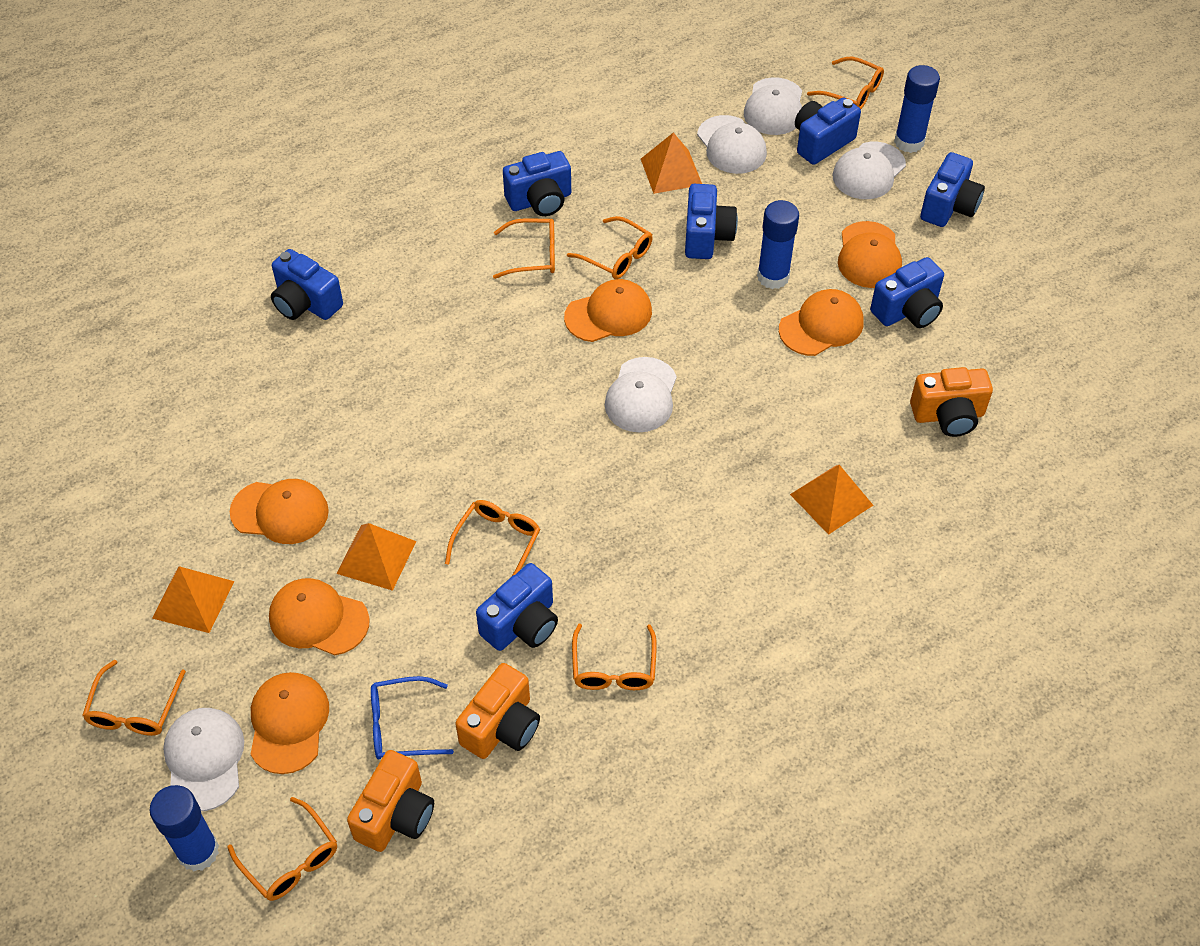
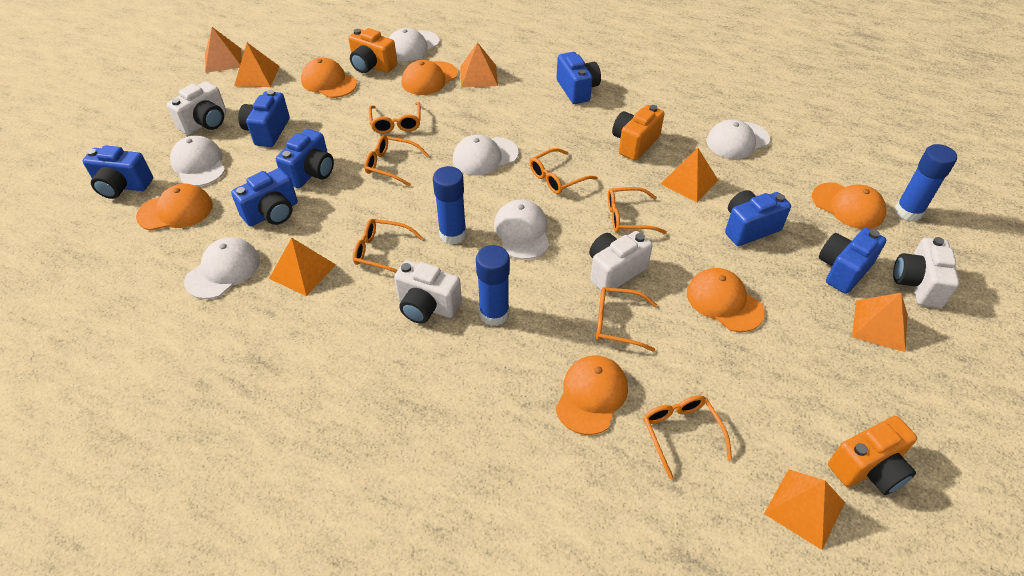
blue glasses: 1 -> 0
orange pyramid: 4 -> 7
white camera: 0 -> 4
white cap: 5 -> 6

